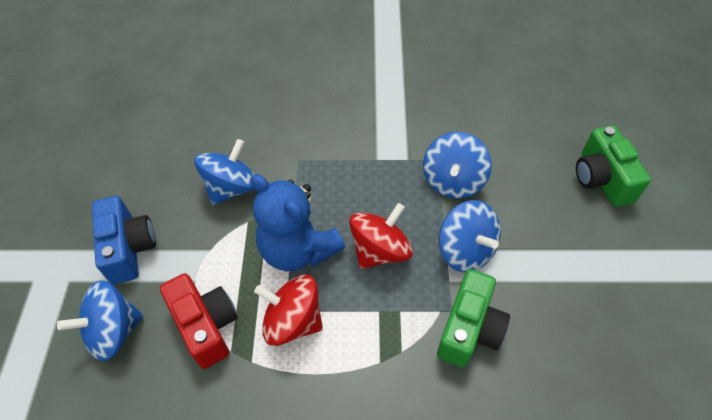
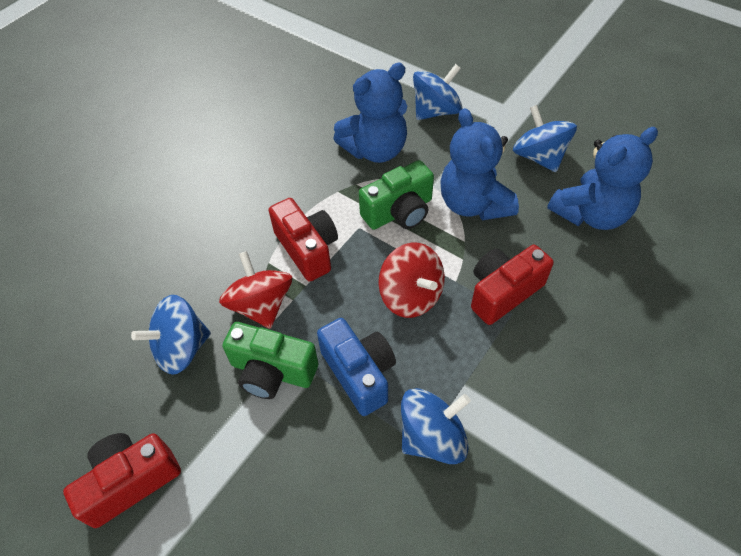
blue teddy bear: 1 -> 3
red camera: 1 -> 3

